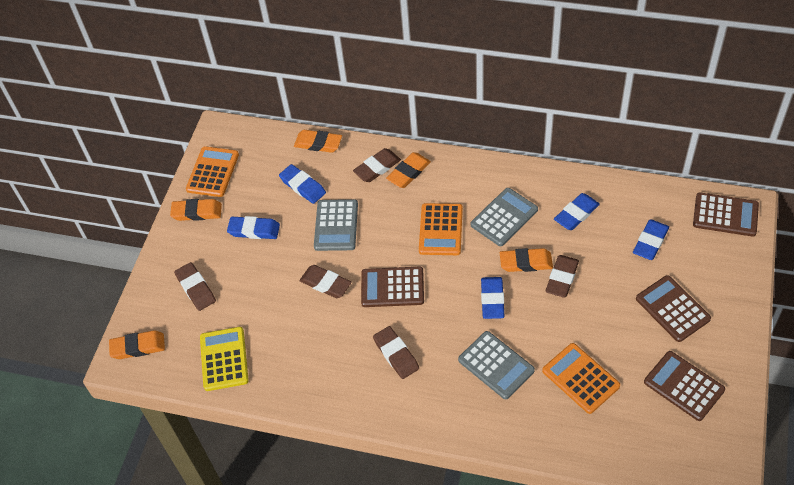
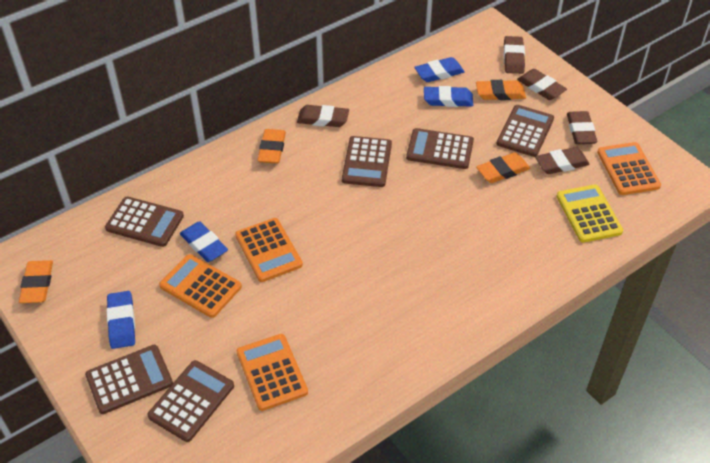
blue eraser: 5 -> 4
brown calculator: 4 -> 6
grey calculator: 3 -> 0
orange calculator: 3 -> 4
orange eraser: 5 -> 4

